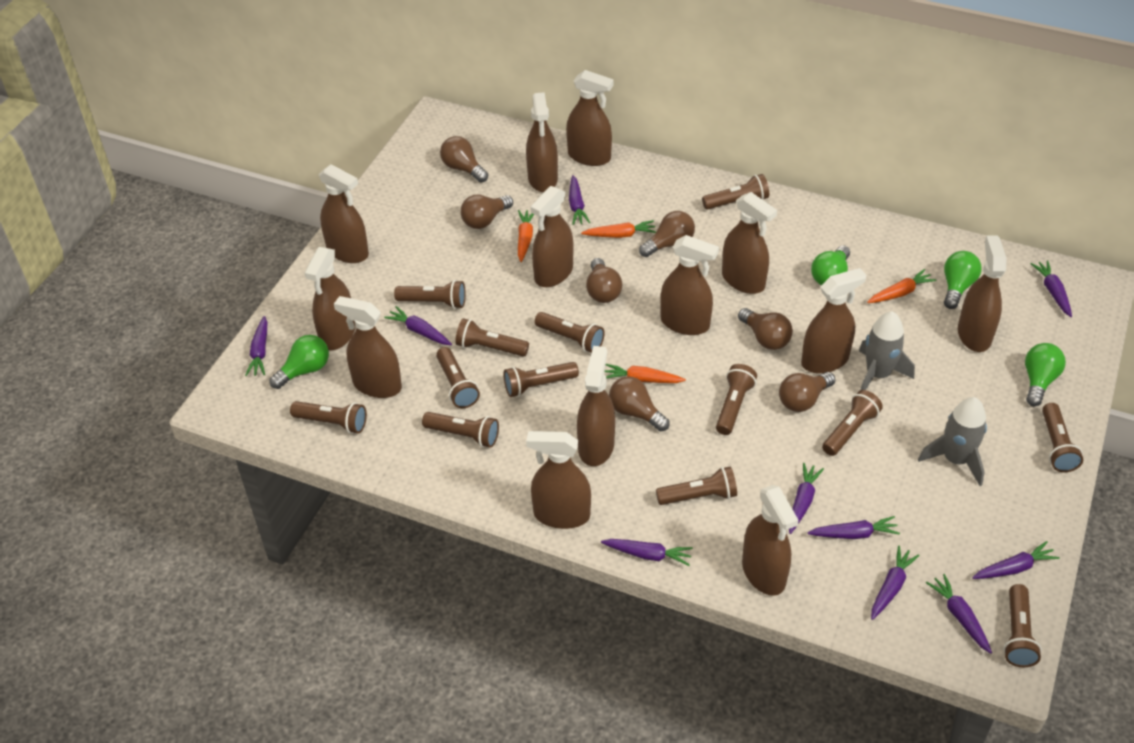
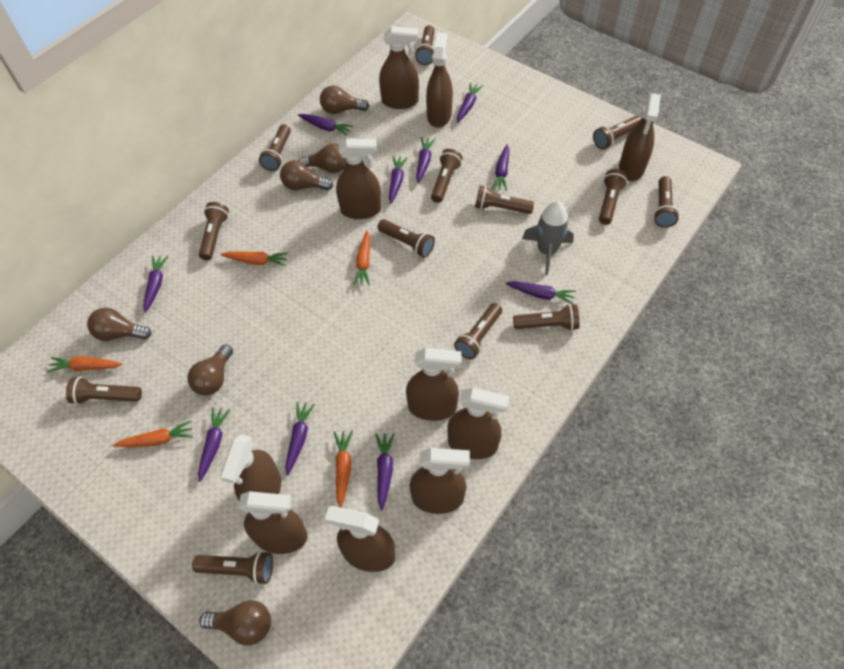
brown light bulb: 7 -> 6
brown spray bottle: 13 -> 10
green light bulb: 4 -> 0
grey rocket: 2 -> 1
orange carrot: 4 -> 5

